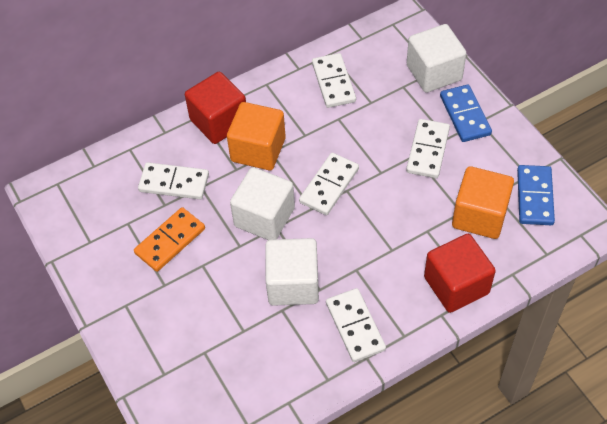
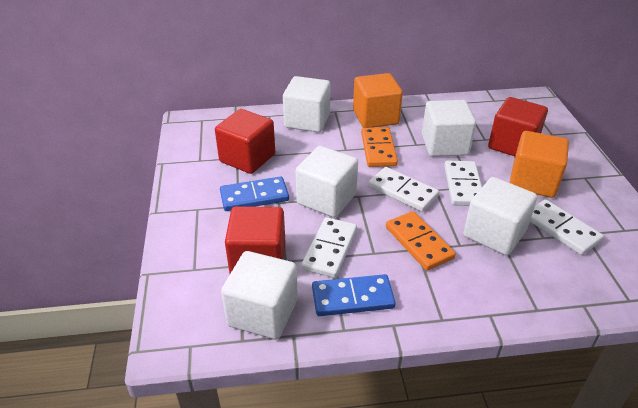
orange domino: 1 -> 2
red cube: 2 -> 3
white cube: 3 -> 5
white domino: 5 -> 4

